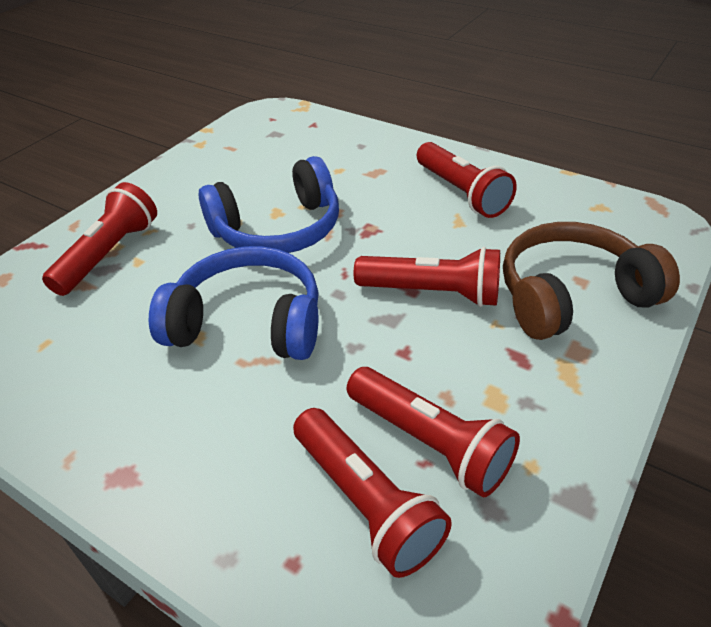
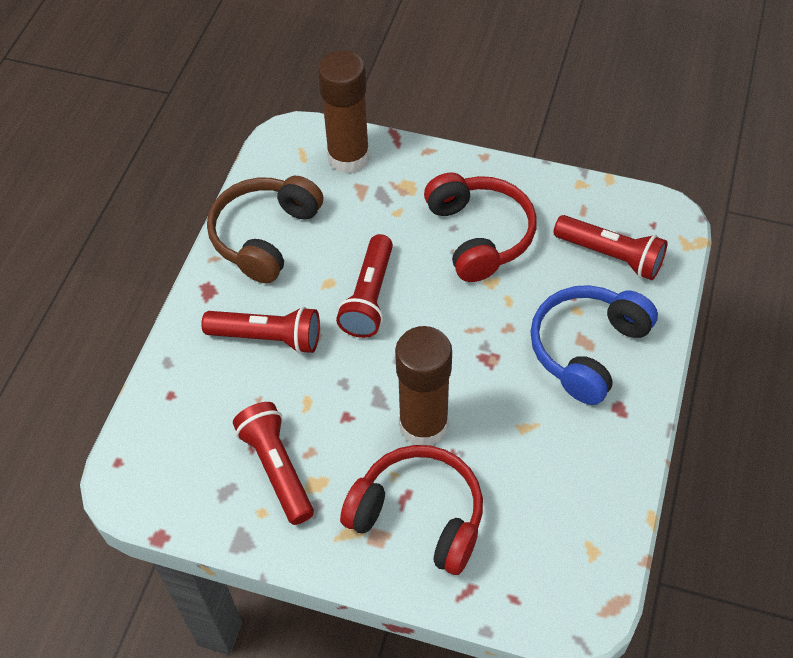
blue headphones: 2 -> 1
brown glue stick: 0 -> 2
red flashlight: 5 -> 4
red headphones: 0 -> 2

